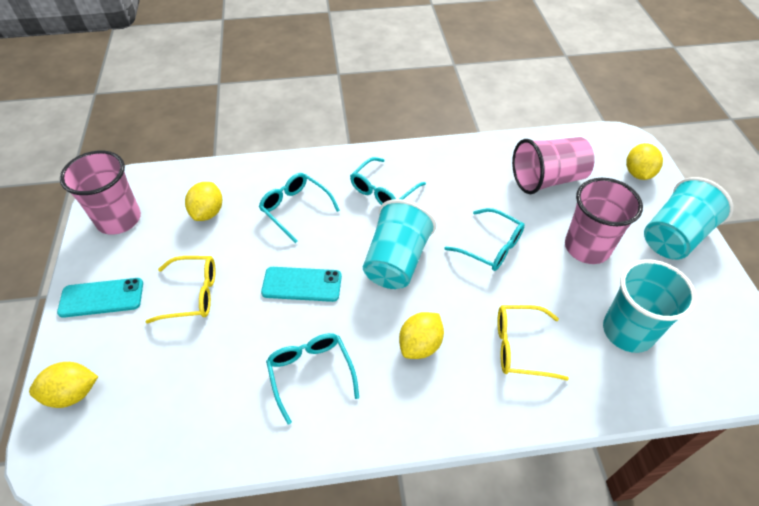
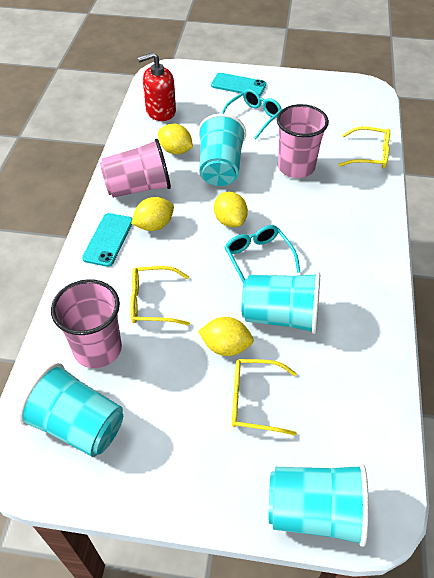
red soap dispenser: 0 -> 1
turquoise cup: 3 -> 4
turquoise glasses: 4 -> 2
yellow glasses: 2 -> 3

